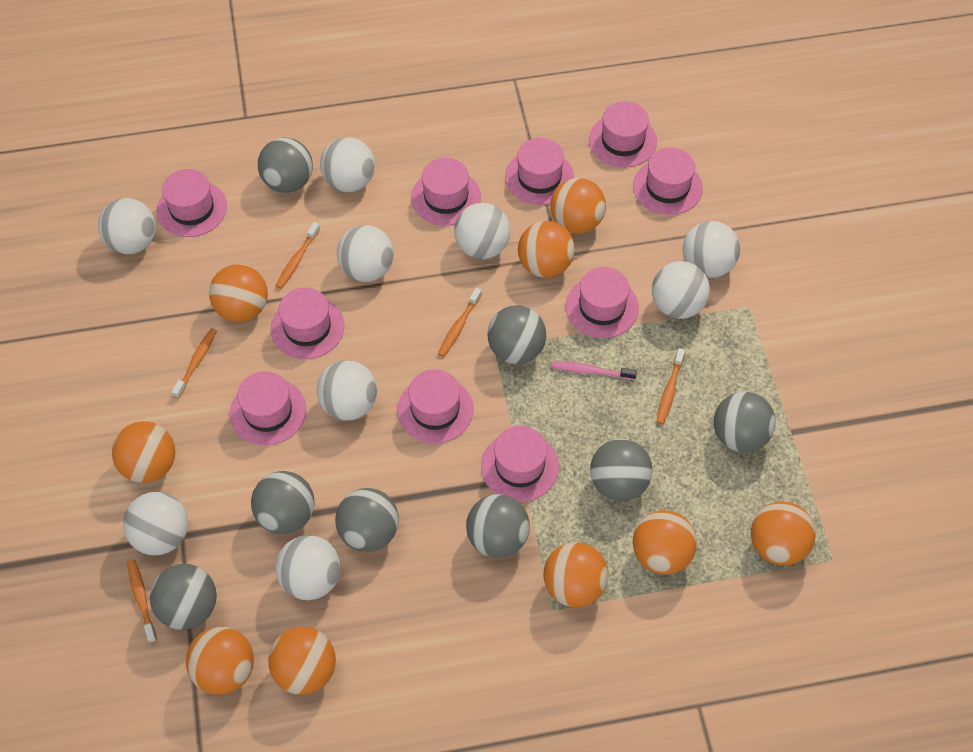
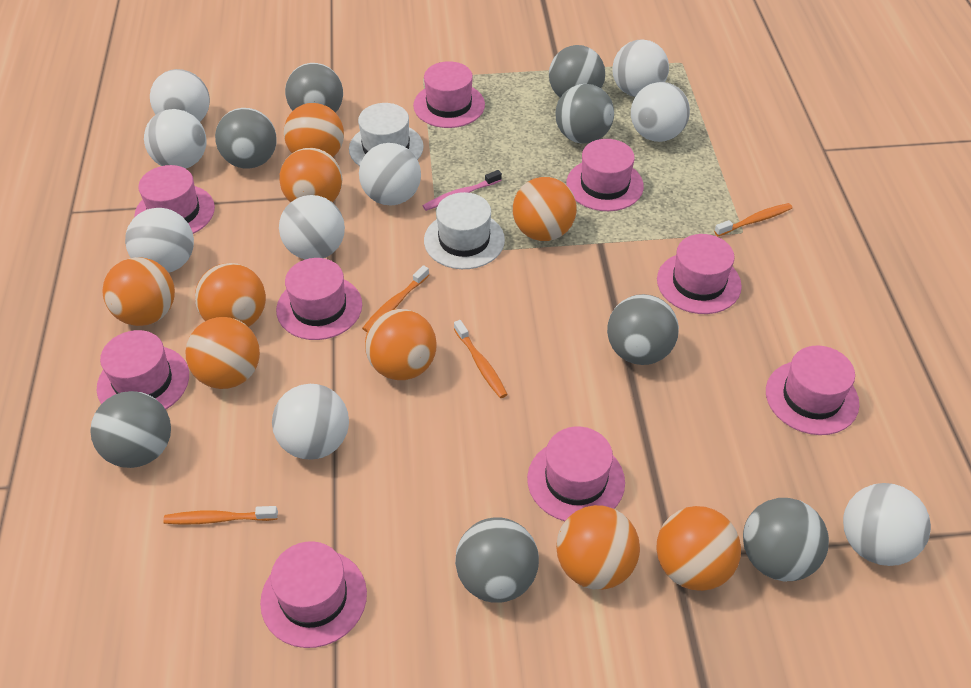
orange toothbrush: 5 -> 4
pink hat: 10 -> 9
white hat: 0 -> 2

